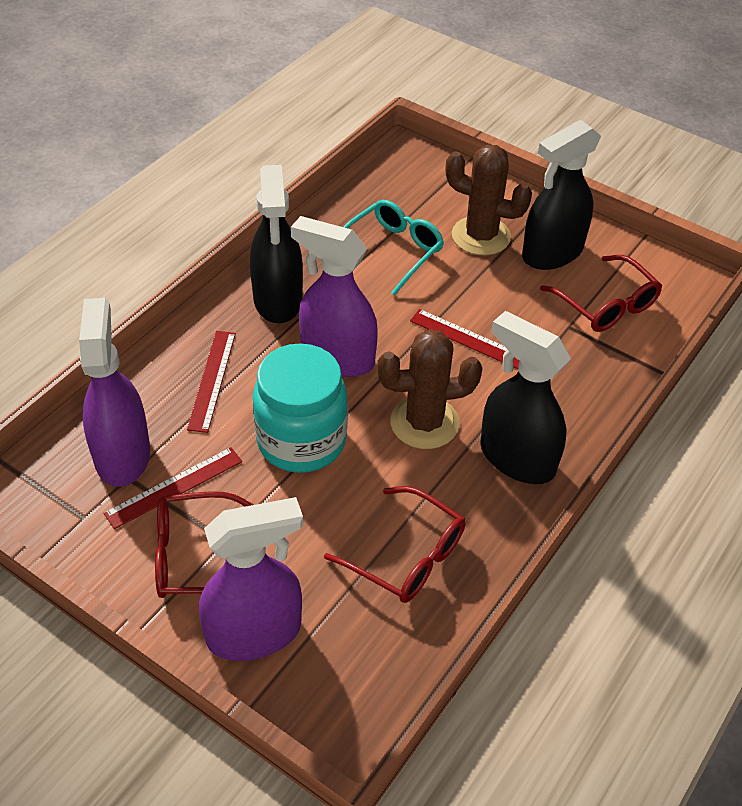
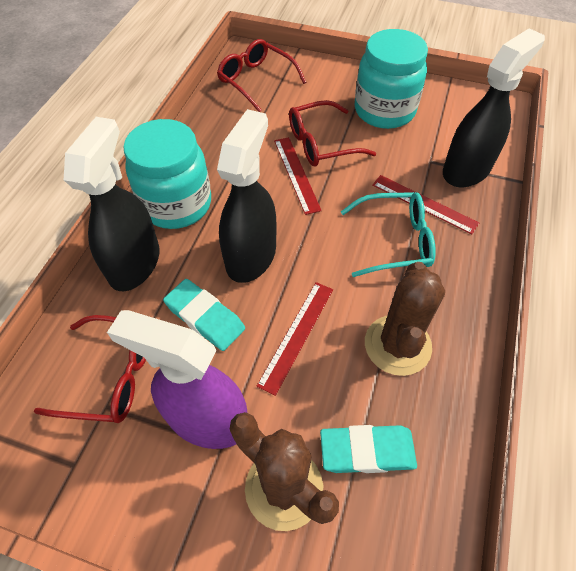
purple spray bottle: 3 -> 1
turquoise eraser: 0 -> 2
turquoise jar: 1 -> 2

